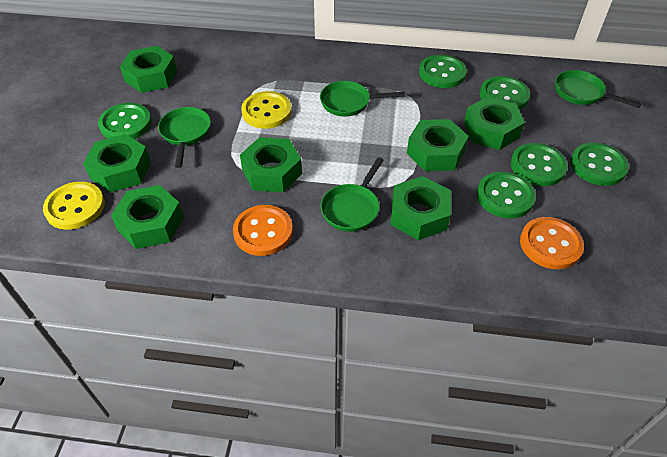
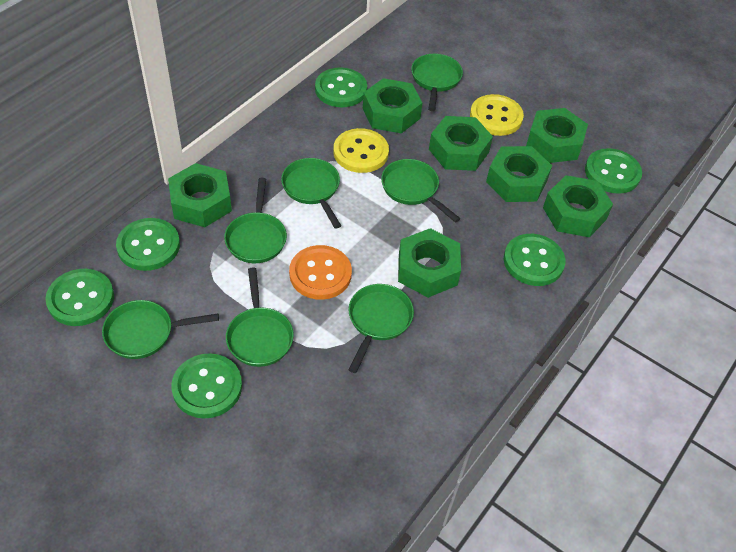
green pan: 4 -> 7
orange button: 2 -> 1

